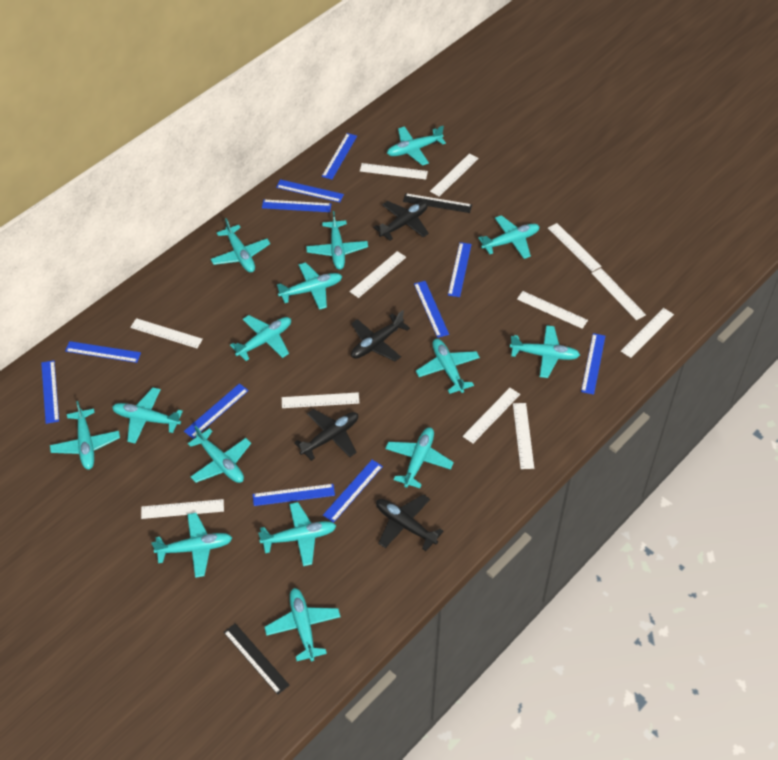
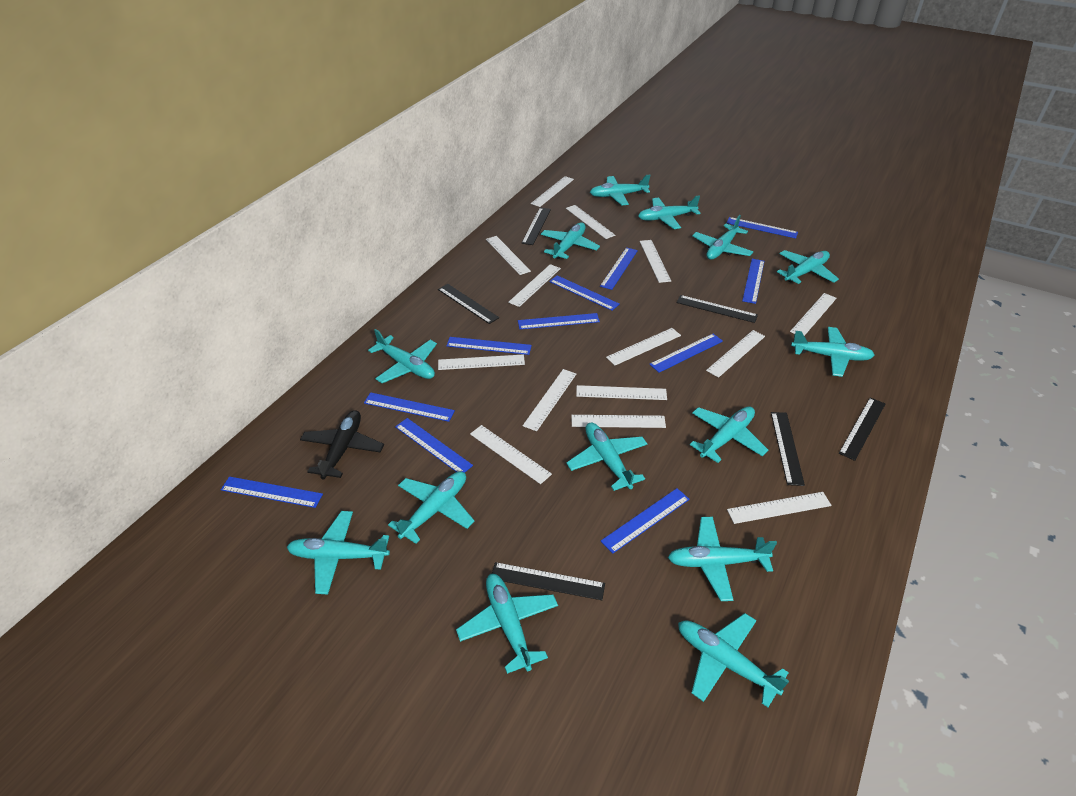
black plane: 4 -> 1
black ruler: 2 -> 6
turquoise plane: 15 -> 14
white ruler: 12 -> 14

